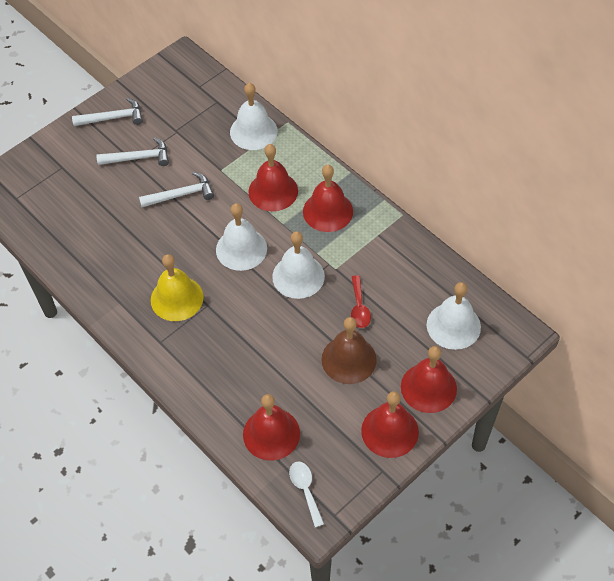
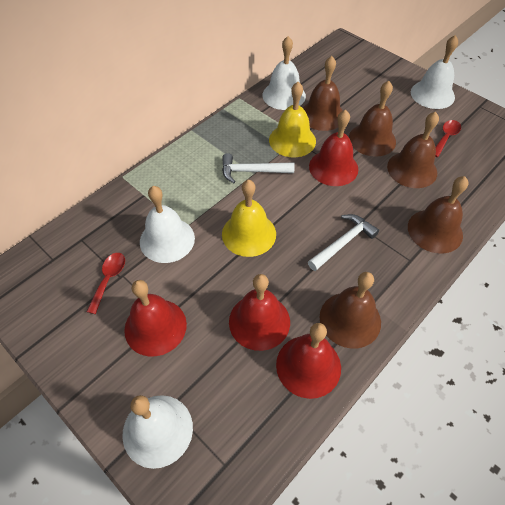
brown bell: 1 -> 5
red bell: 5 -> 4
red spoon: 1 -> 2
white hammer: 3 -> 2
white spoon: 1 -> 0
yellow bell: 1 -> 2

